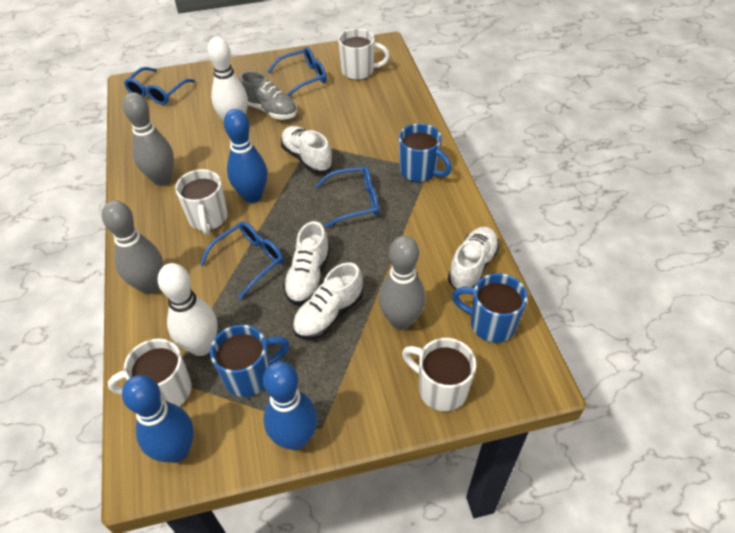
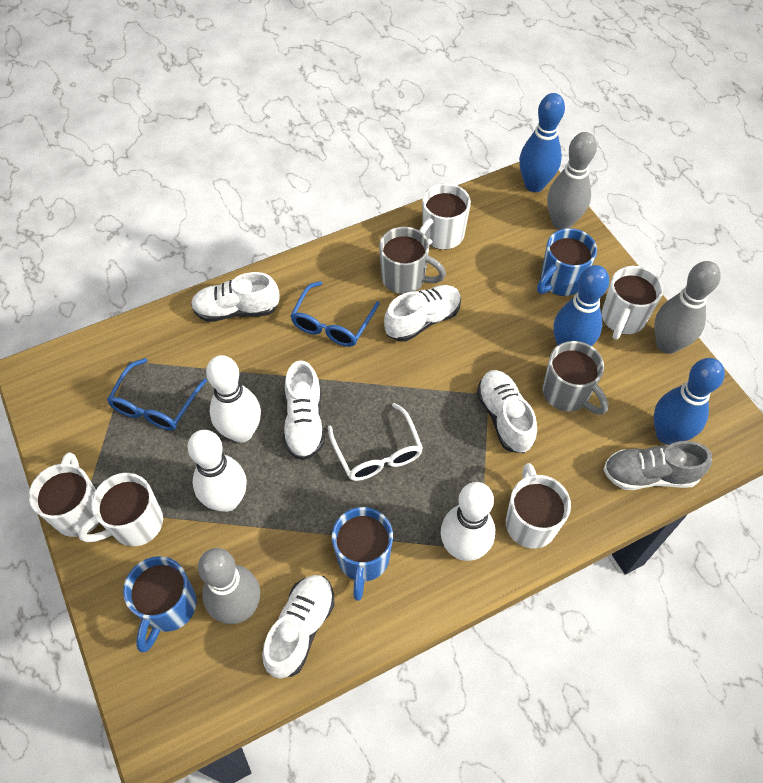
blue glasses: 4 -> 2
grey mug: 0 -> 2
white bowling pin: 2 -> 3
white glasses: 0 -> 1
white mug: 4 -> 5
white shoe: 4 -> 5

